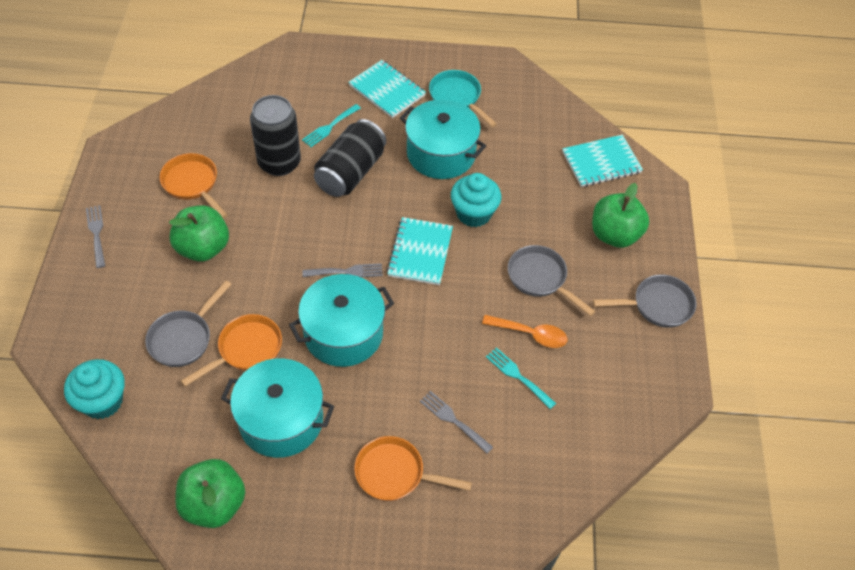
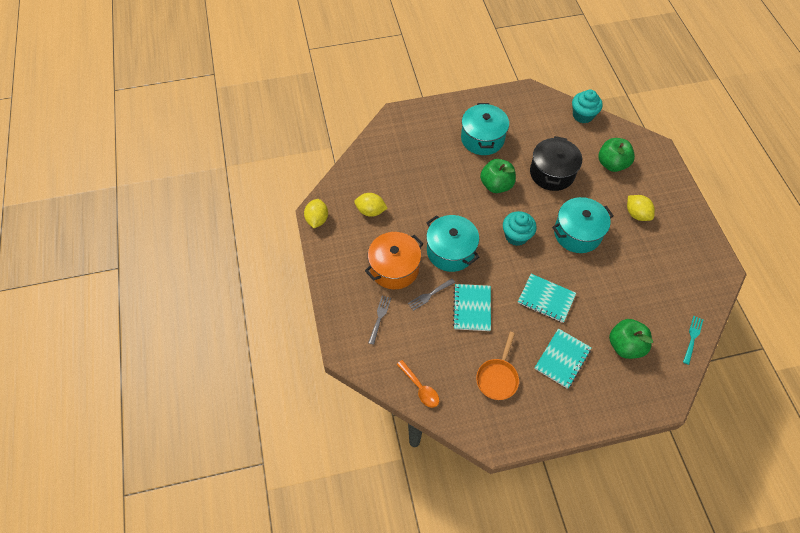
black can: 2 -> 0
black pot: 0 -> 1
grey fork: 3 -> 2
grey pan: 3 -> 0
orange pan: 3 -> 1
orange pot: 0 -> 1
turquoise fork: 2 -> 1
turquoise pan: 1 -> 0
yellow lemon: 0 -> 3

